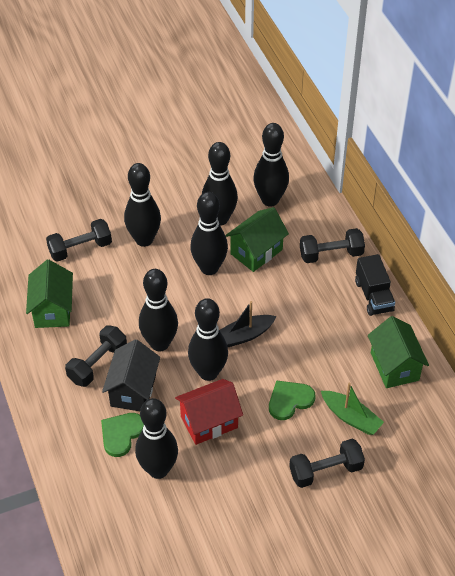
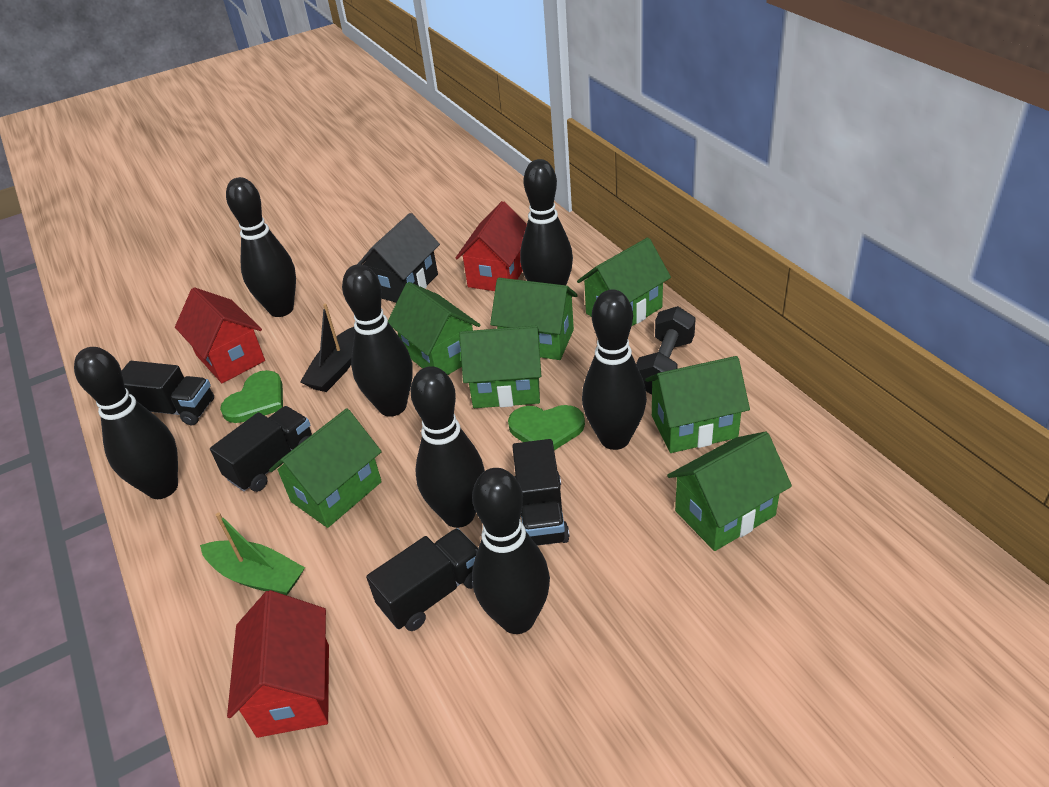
black dumbbell: 4 -> 1
black truck: 1 -> 4
green house: 3 -> 7
red house: 1 -> 3

